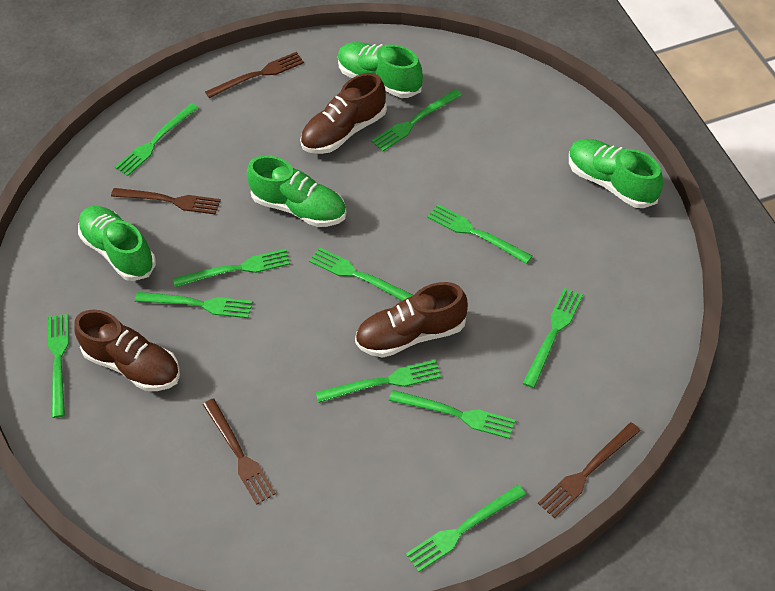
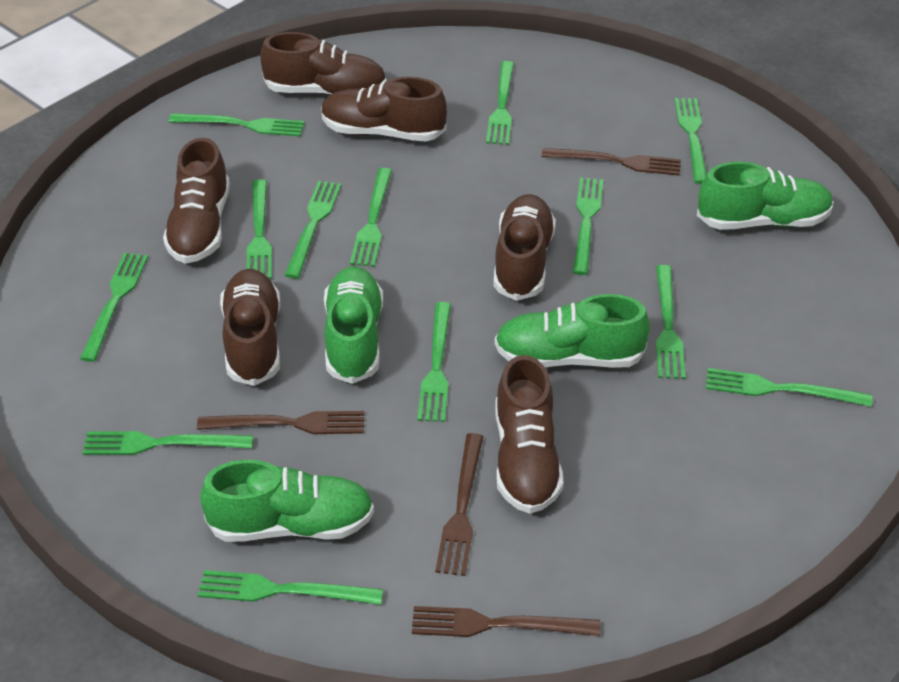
brown shoe: 3 -> 6
green fork: 11 -> 13

